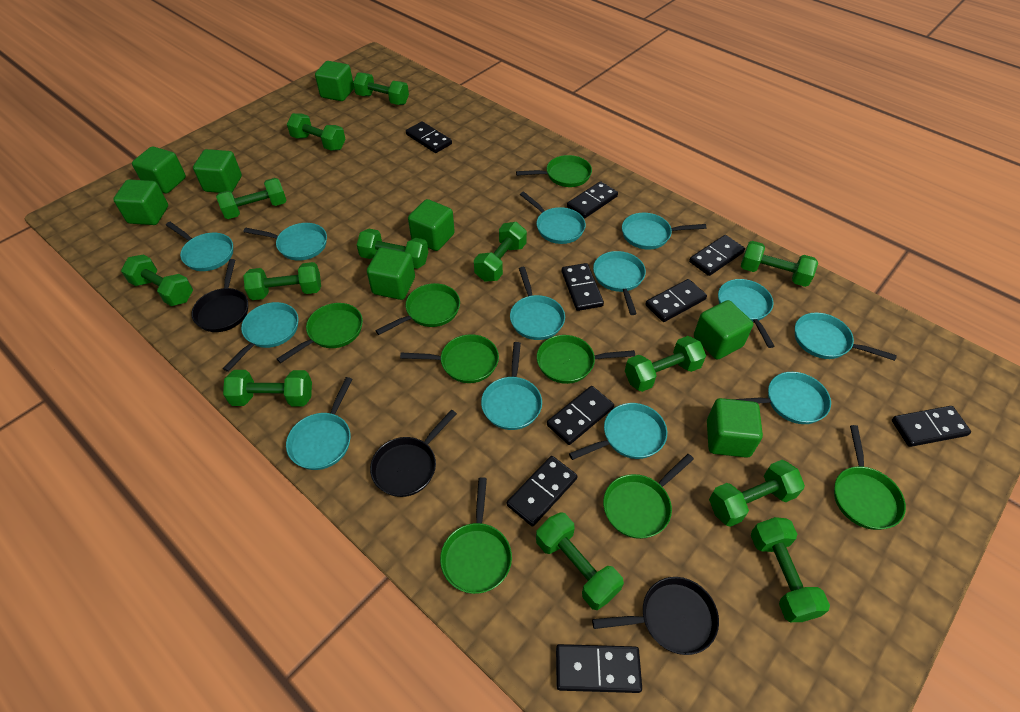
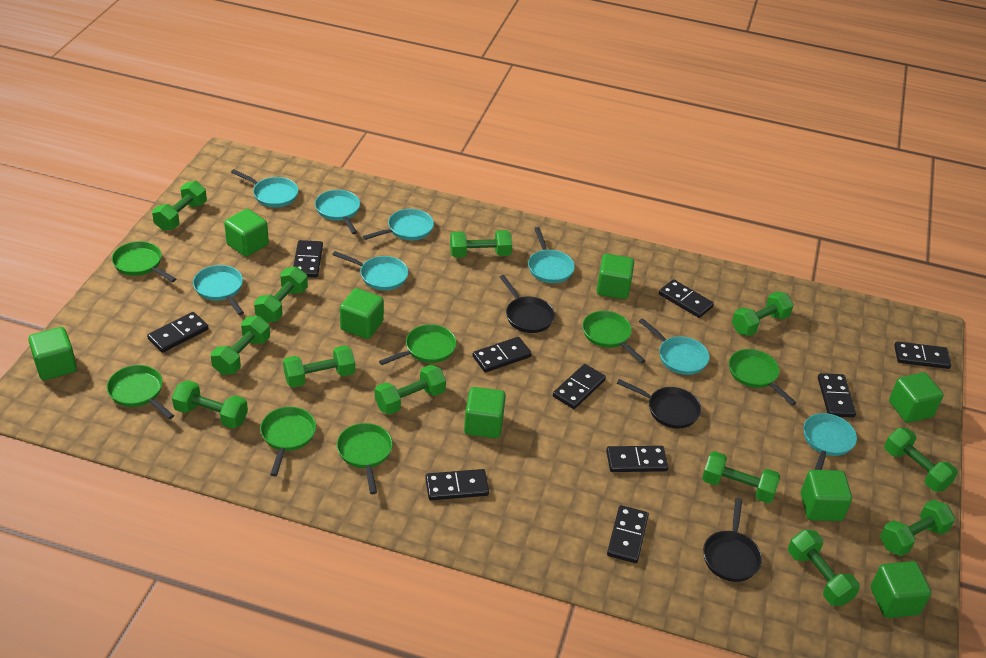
black domino: 9 -> 10
green dumbbell: 13 -> 12
green pan: 8 -> 7
turquoise pan: 13 -> 8

